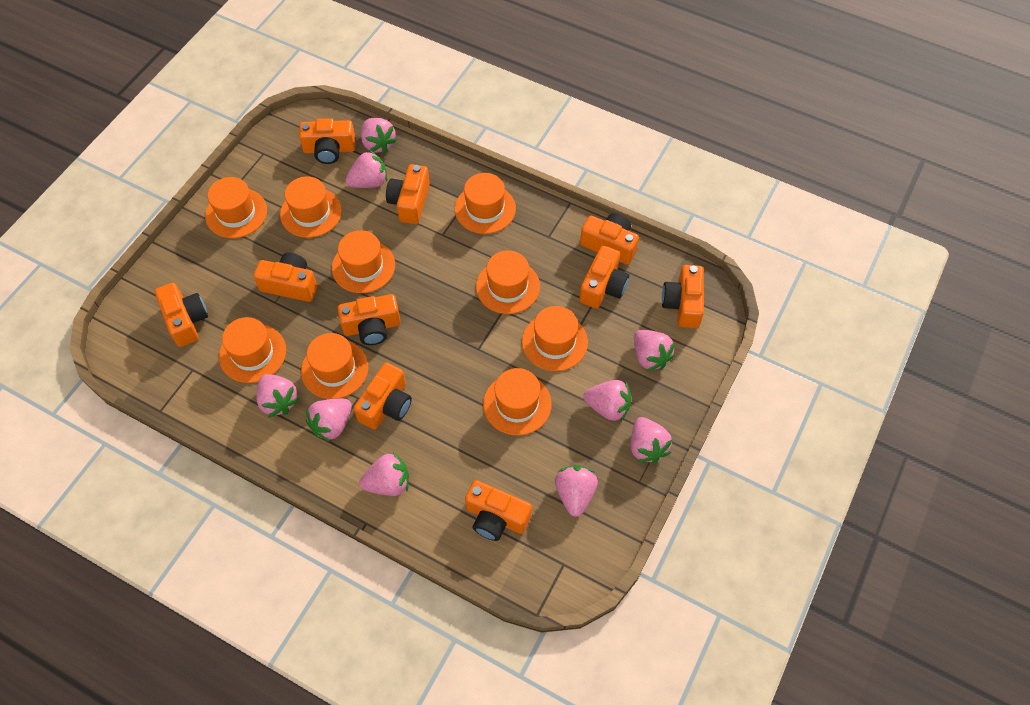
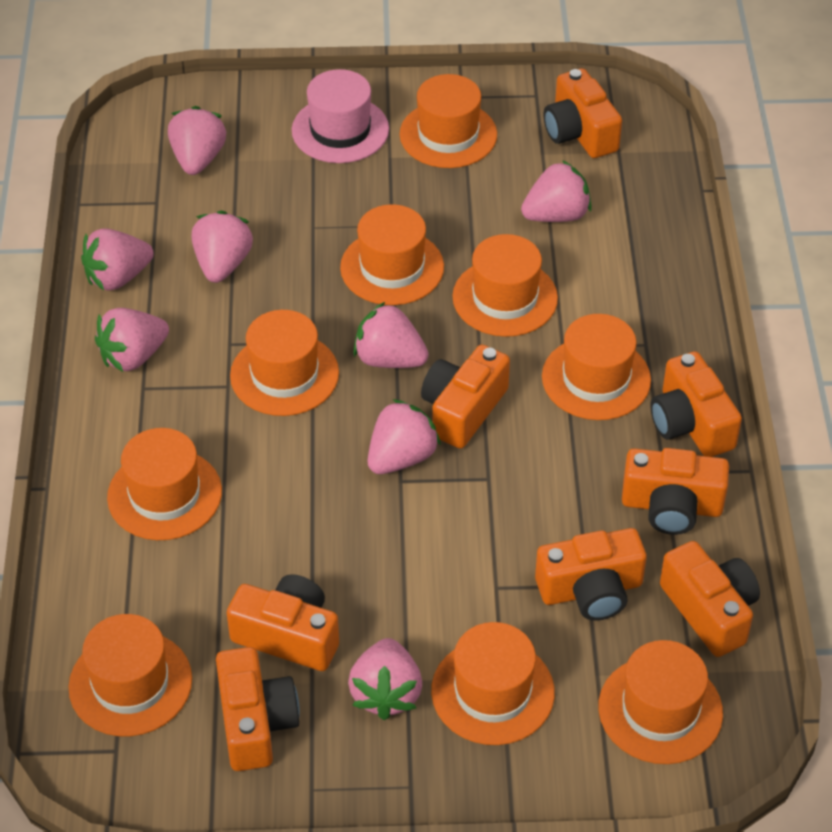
orange camera: 10 -> 8
pink hat: 0 -> 1
pink strawberry: 9 -> 8

